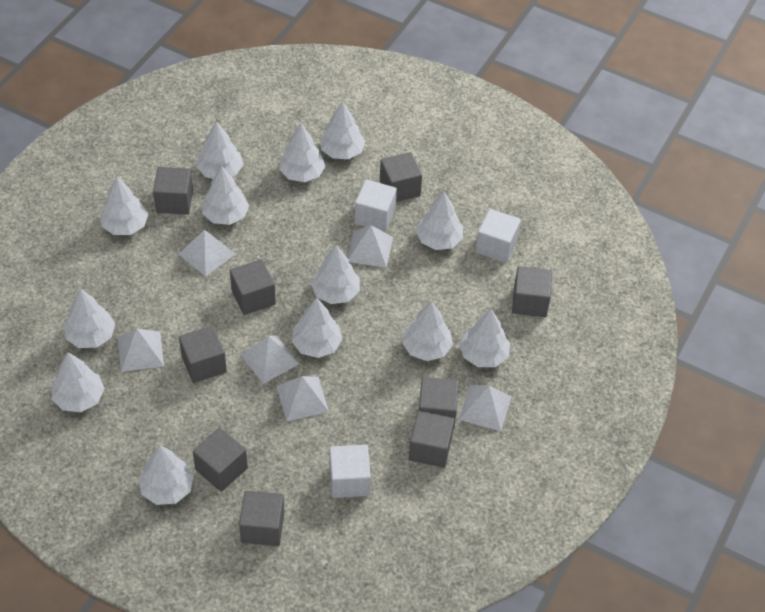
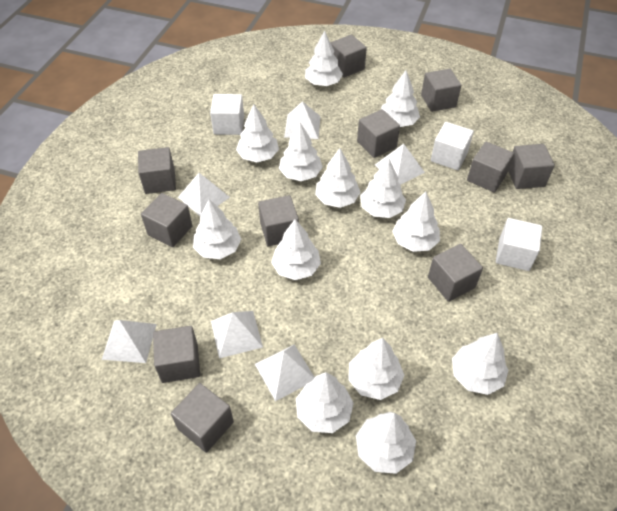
grey cube: 9 -> 11

